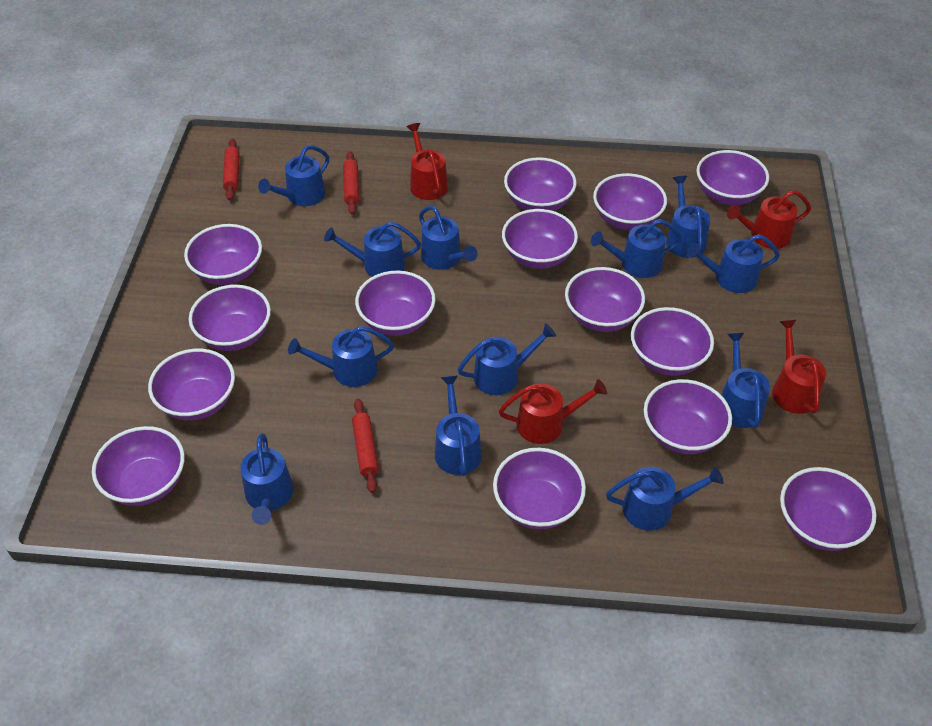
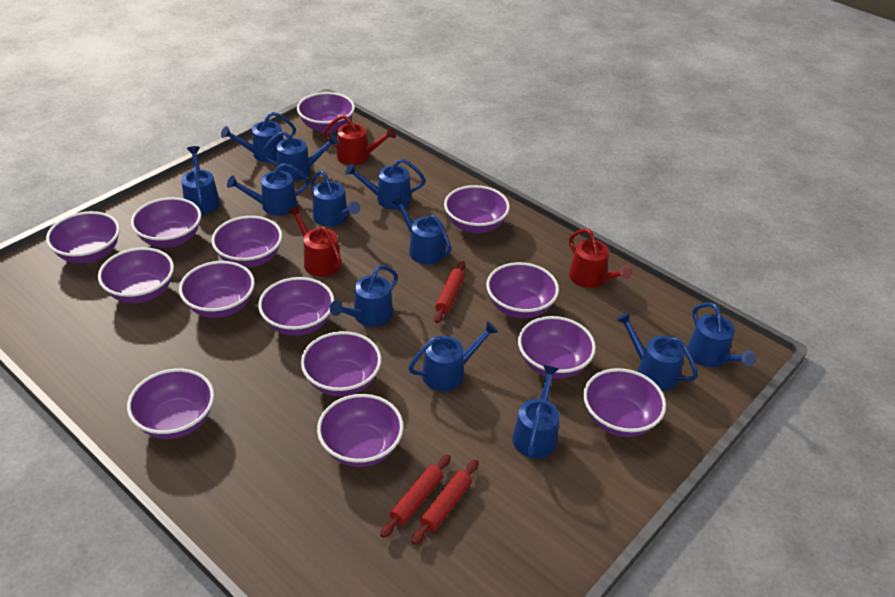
red watering can: 4 -> 3

